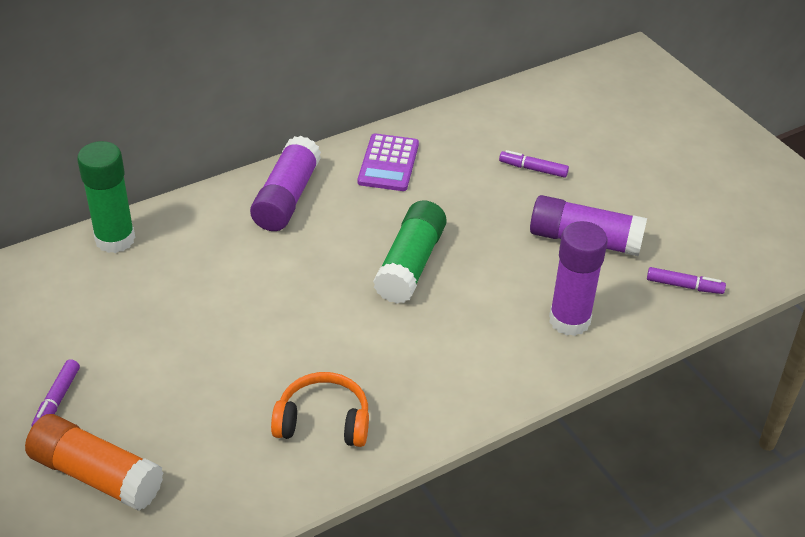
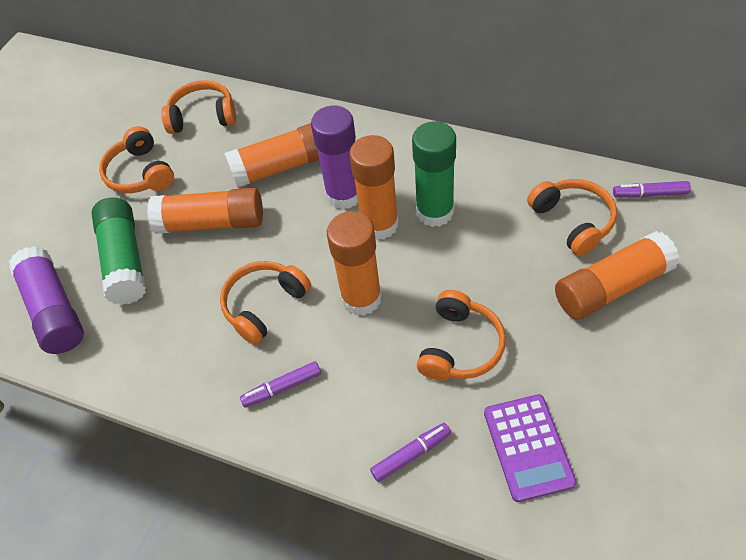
orange glue stick: 1 -> 5
orange headphones: 1 -> 5
purple glue stick: 3 -> 2

